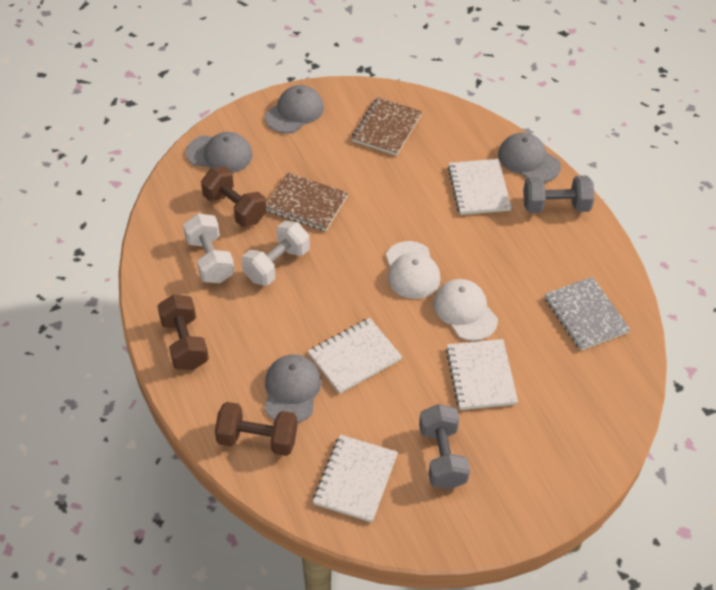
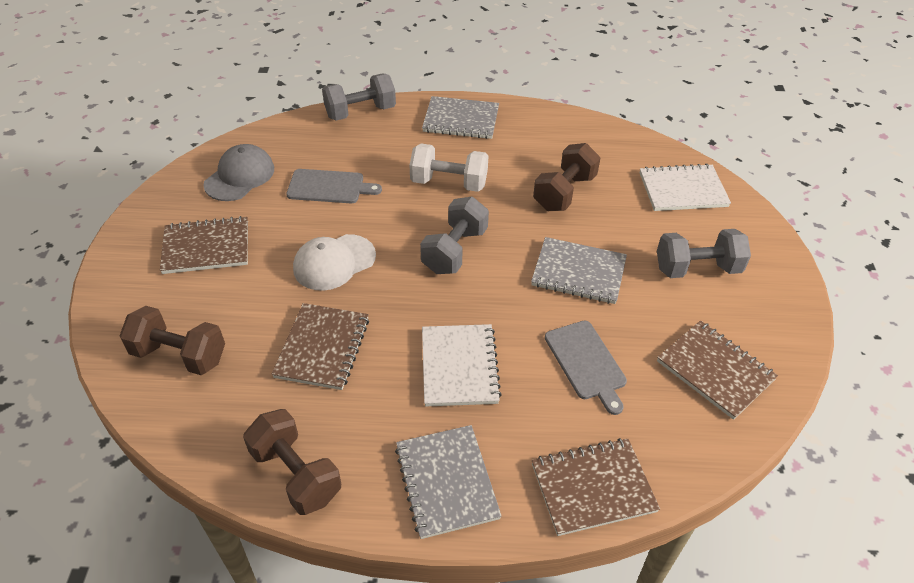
brown notebook: 2 -> 4
grey cap: 4 -> 1
grey cutting board: 0 -> 2
grey dumbbell: 2 -> 3
grey notebook: 1 -> 3
white cap: 2 -> 1
white dumbbell: 2 -> 1
white notebook: 4 -> 2

